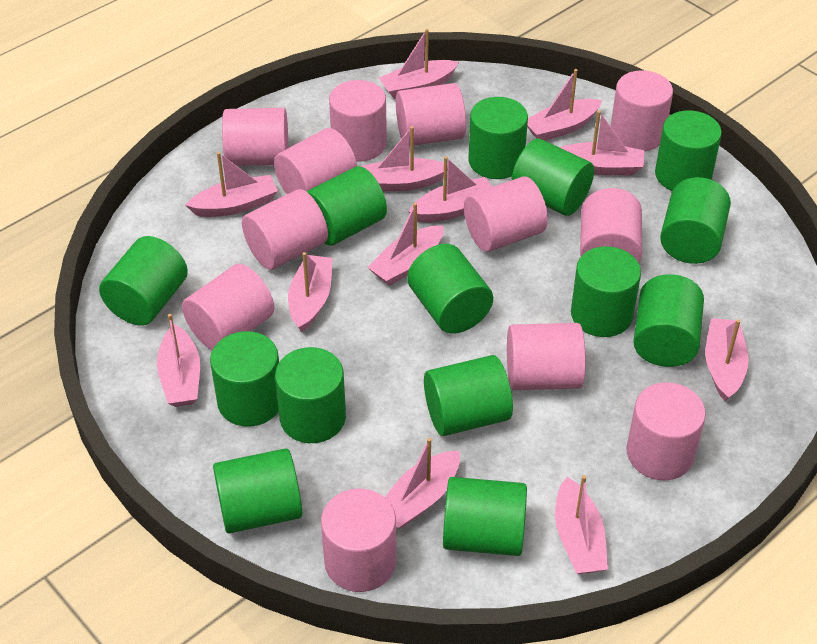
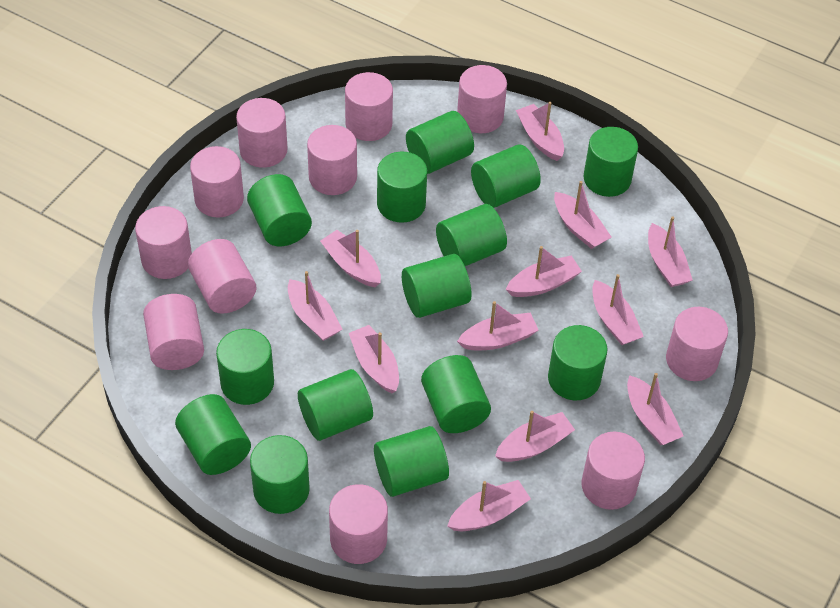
pink cylinder: 12 -> 11

